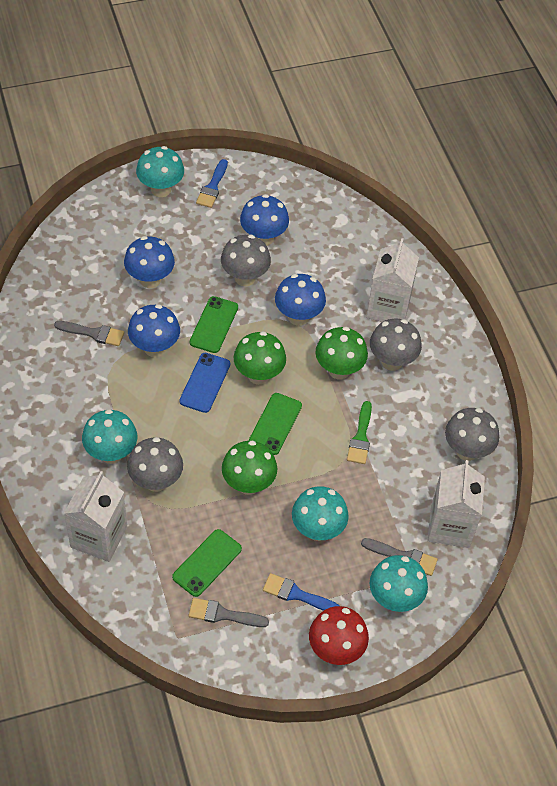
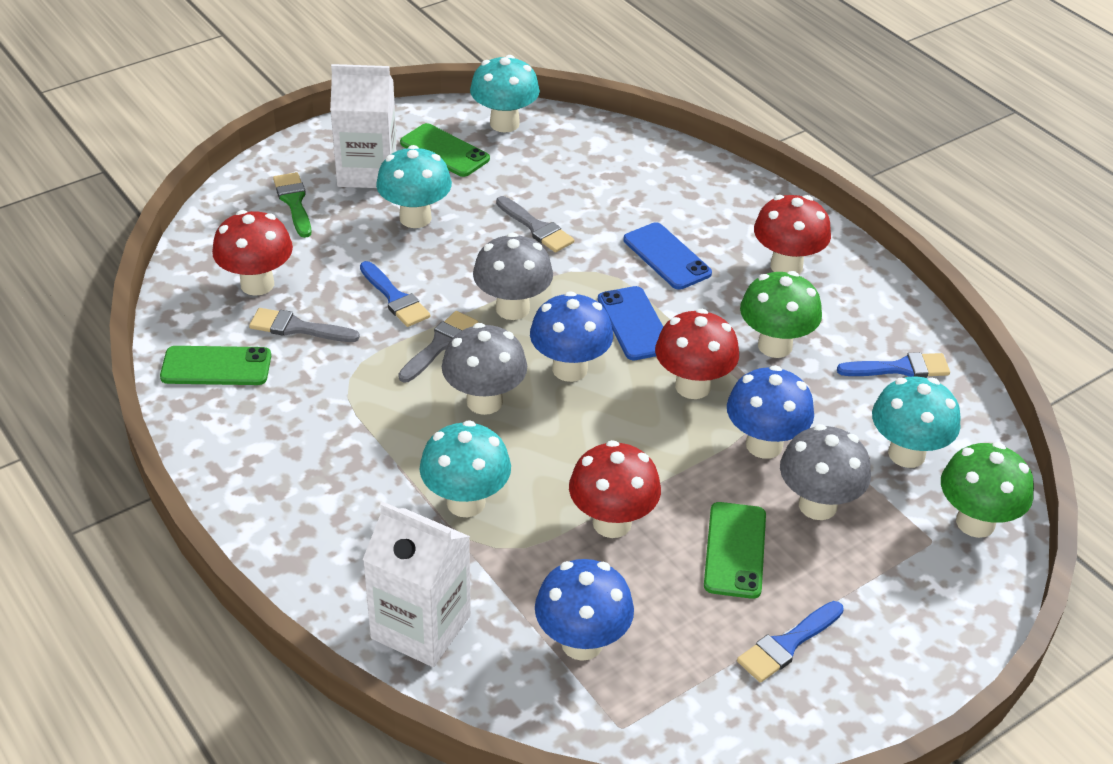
blue brush: 2 -> 3
blue mushroom: 4 -> 3
blue phone: 1 -> 2
green mushroom: 3 -> 2
grey mushroom: 4 -> 3
red mushroom: 1 -> 4
white carton: 3 -> 2

